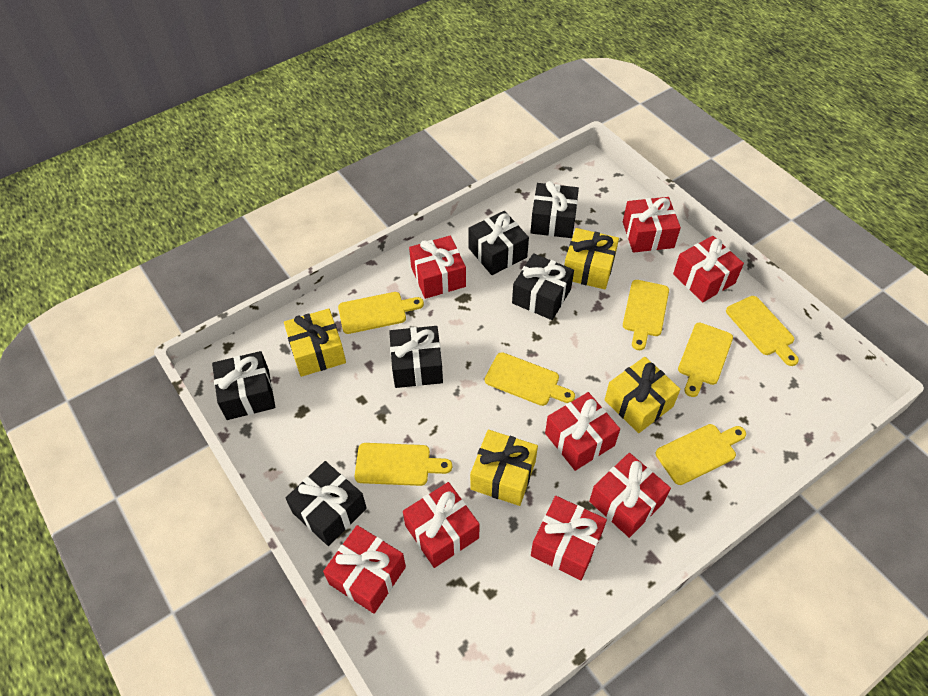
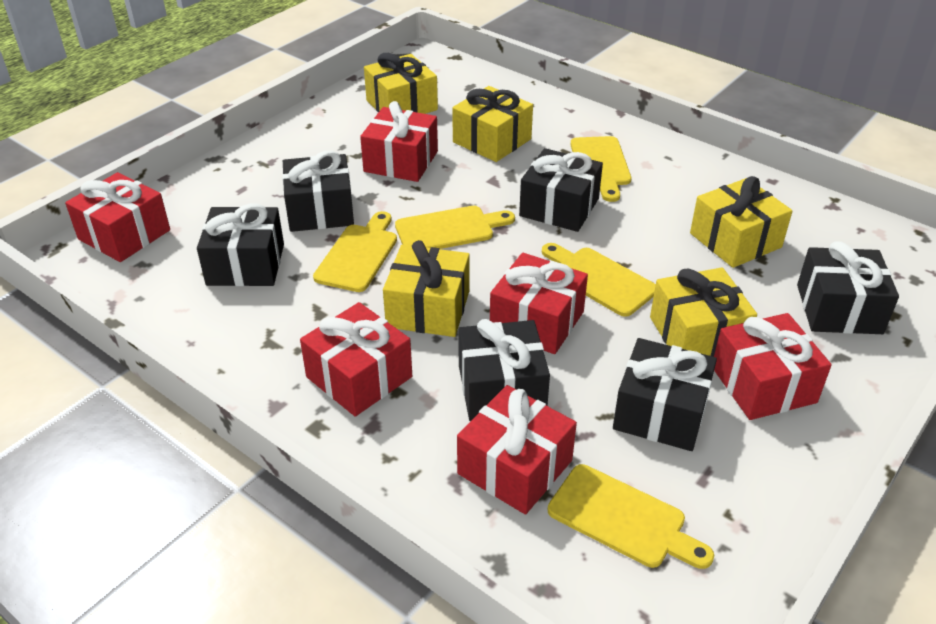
red gift: 8 -> 6
yellow cutting board: 7 -> 5
yellow gift: 4 -> 5

